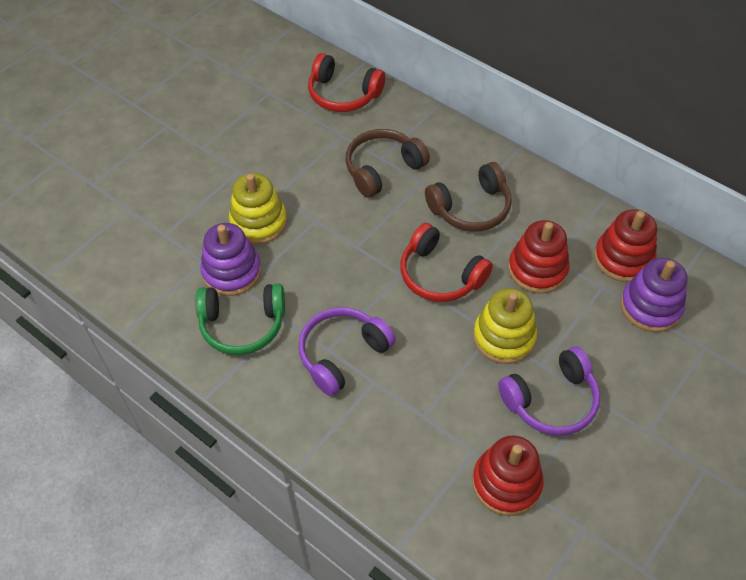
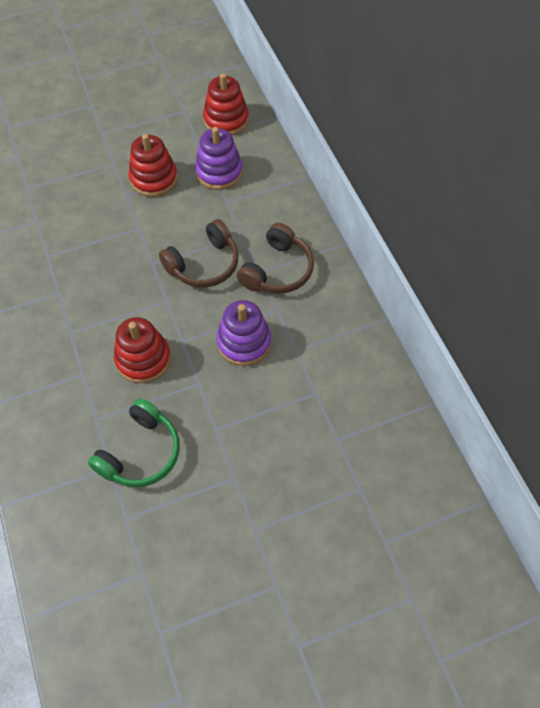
purple headphones: 2 -> 0
red headphones: 2 -> 0
yellow stacking toy: 2 -> 0

